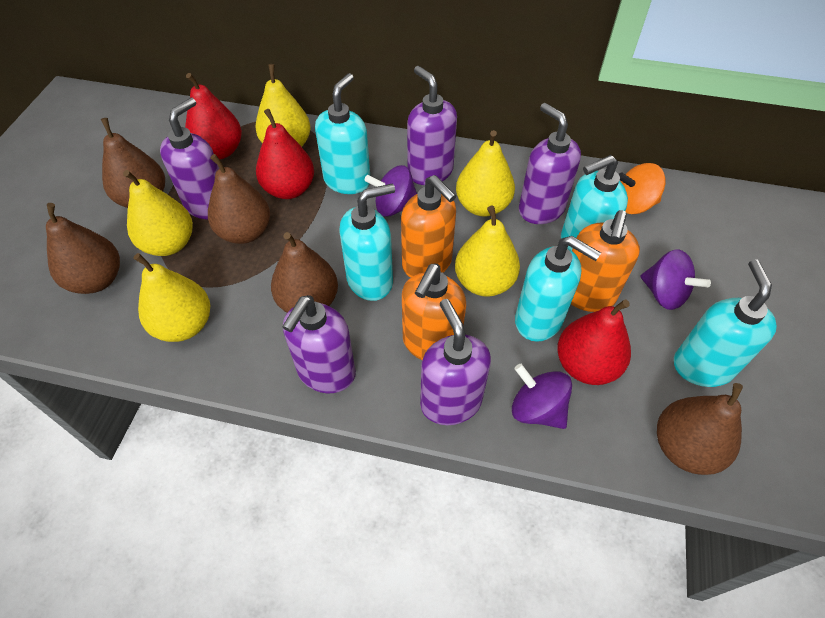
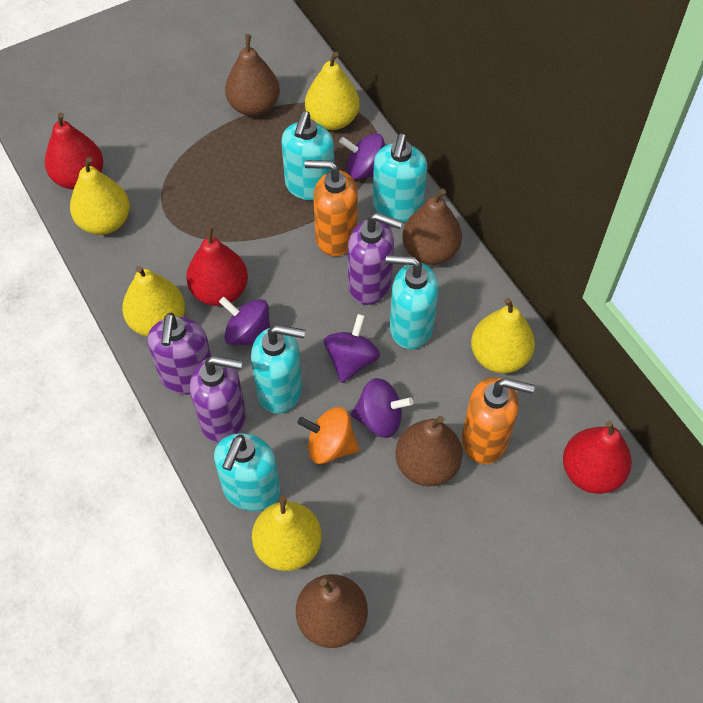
brown pear: 5 -> 4
orange soap dispenser: 3 -> 2
purple soap dispenser: 5 -> 3
purple spinning top: 3 -> 4

